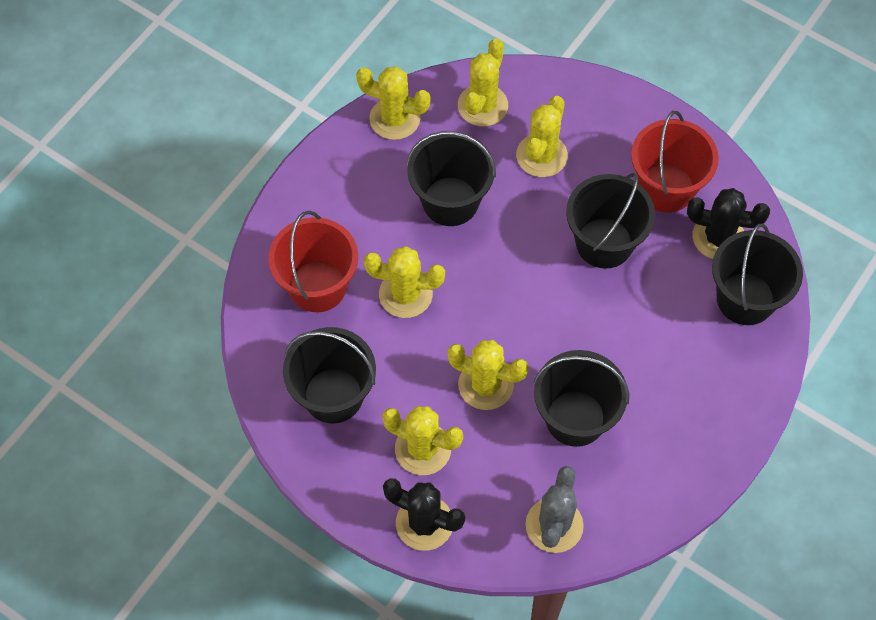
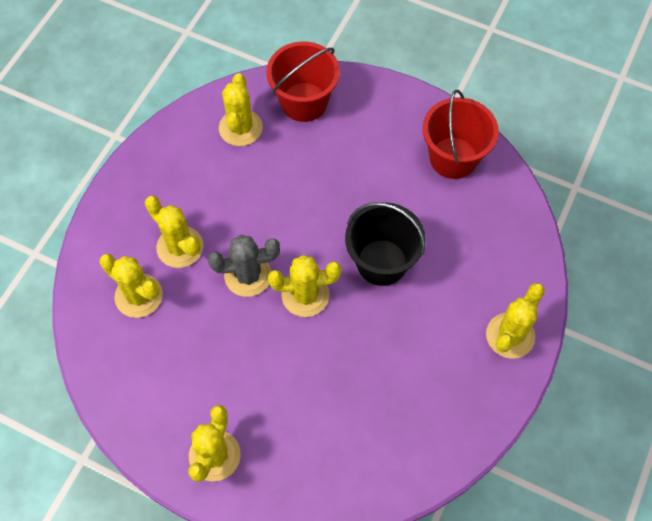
black bucket: 5 -> 1
black cactus: 2 -> 0

